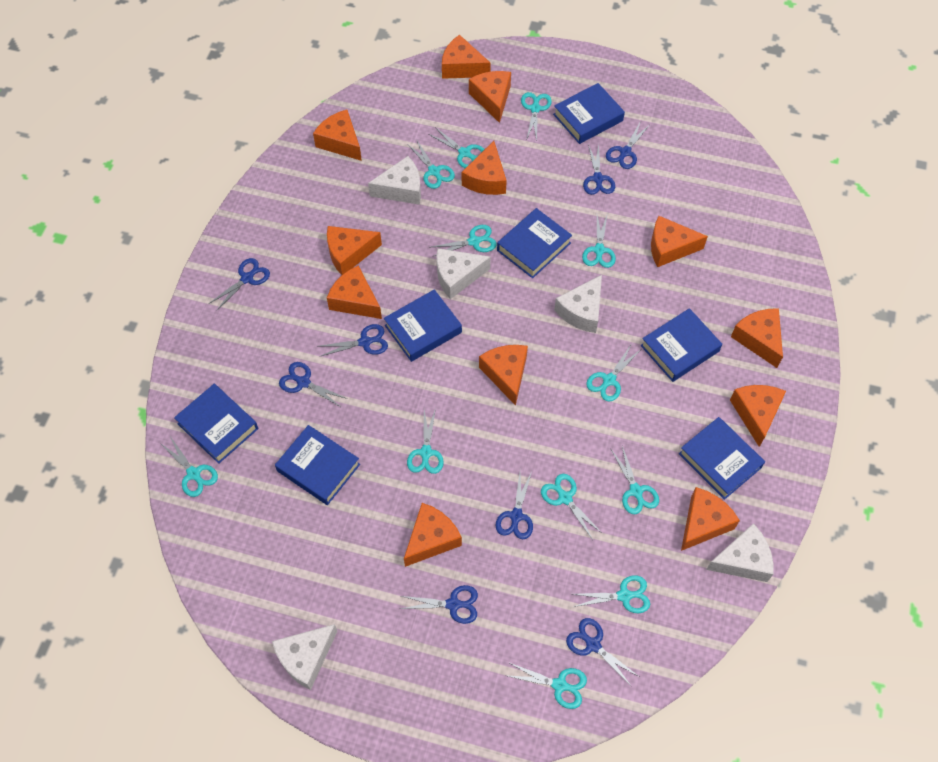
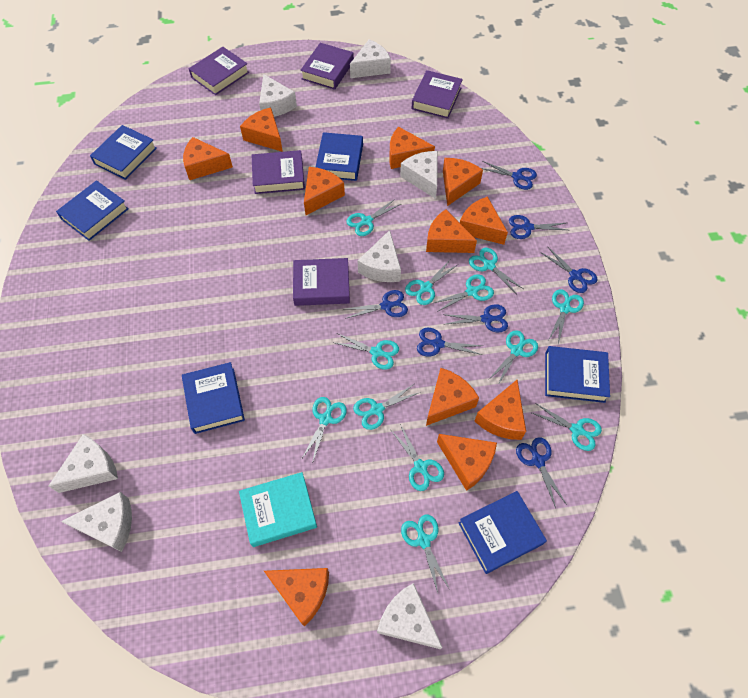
blue book: 7 -> 6
blue scissors: 8 -> 7
orange cheese: 12 -> 11
purple book: 0 -> 5
turquoise book: 0 -> 1
white cheese: 5 -> 7

